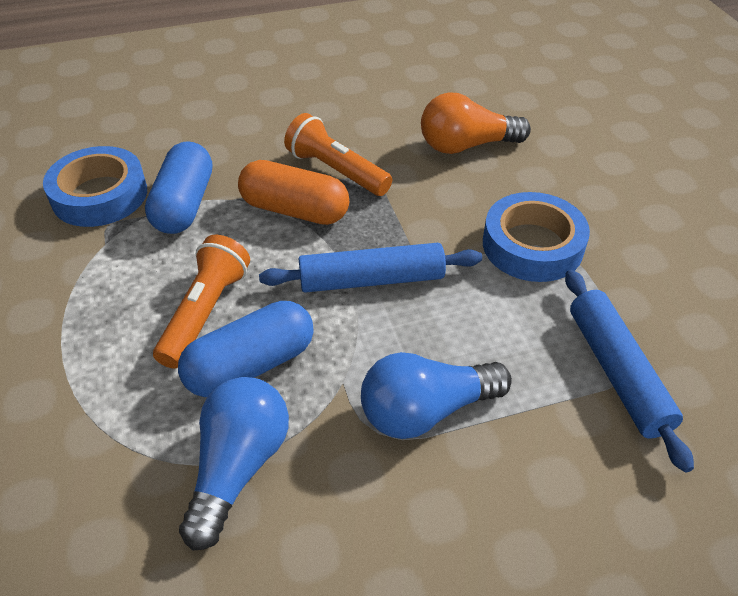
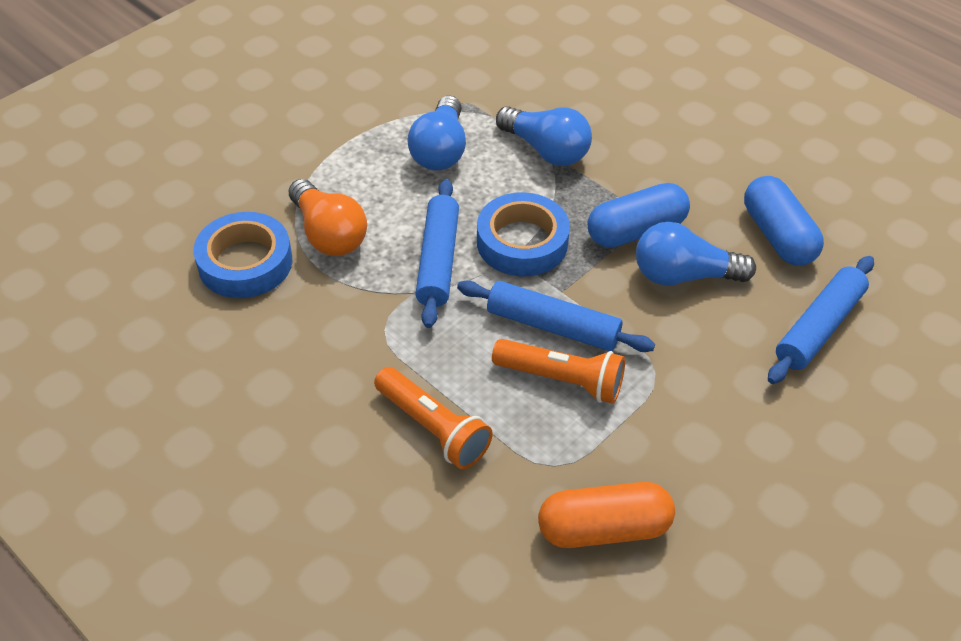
blue light bulb: 2 -> 3
blue rolling pin: 2 -> 3

